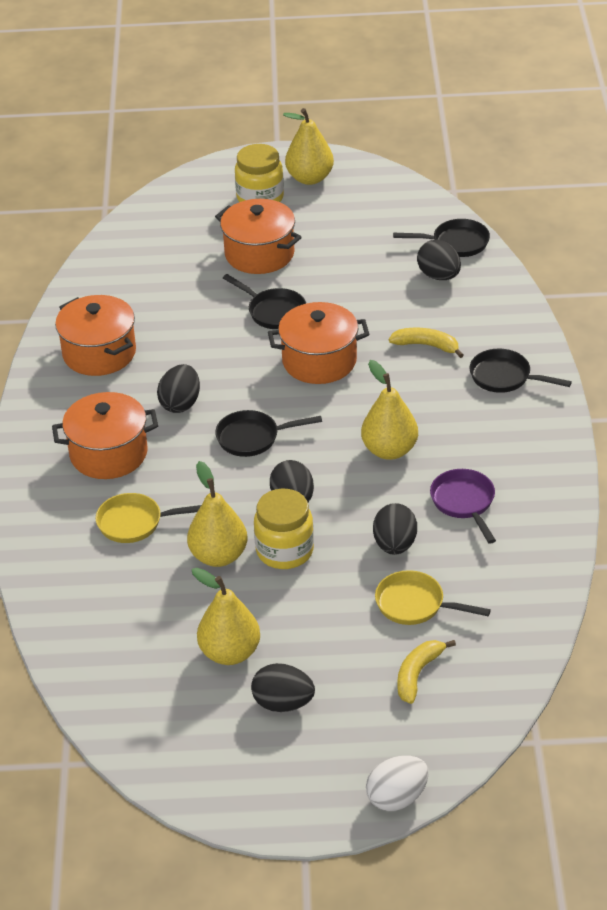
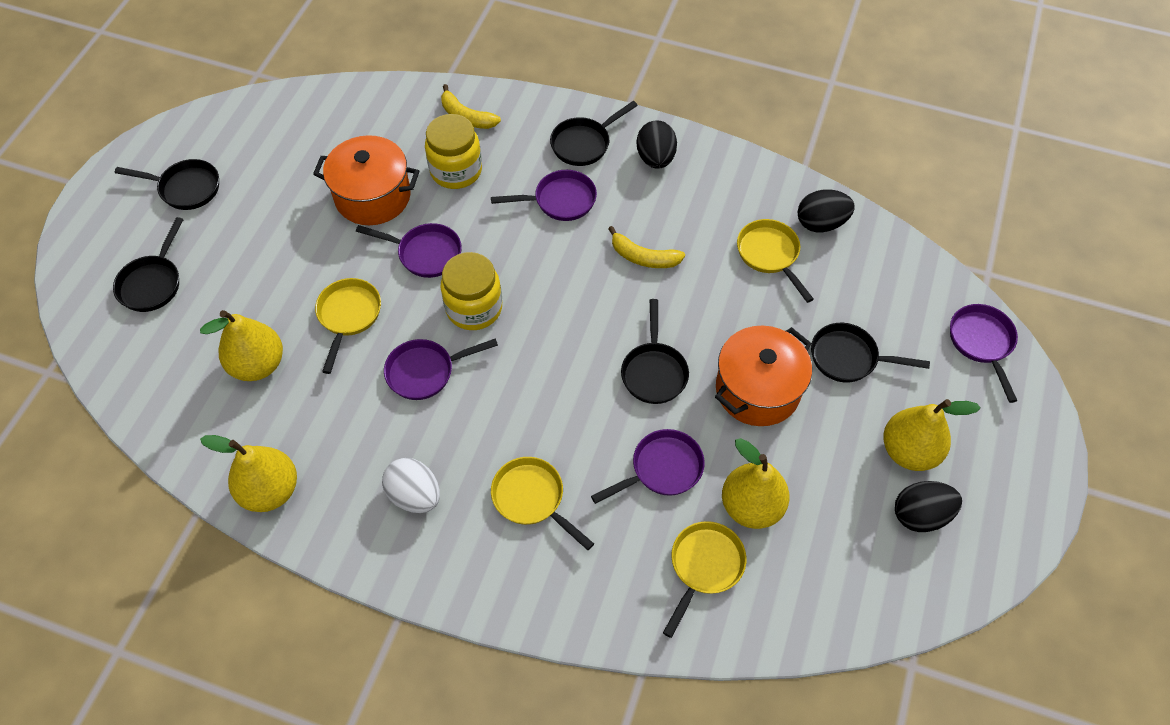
black egg: 5 -> 3
black pan: 4 -> 5
orange pot: 4 -> 2
purple pan: 1 -> 5
yellow pan: 2 -> 4

